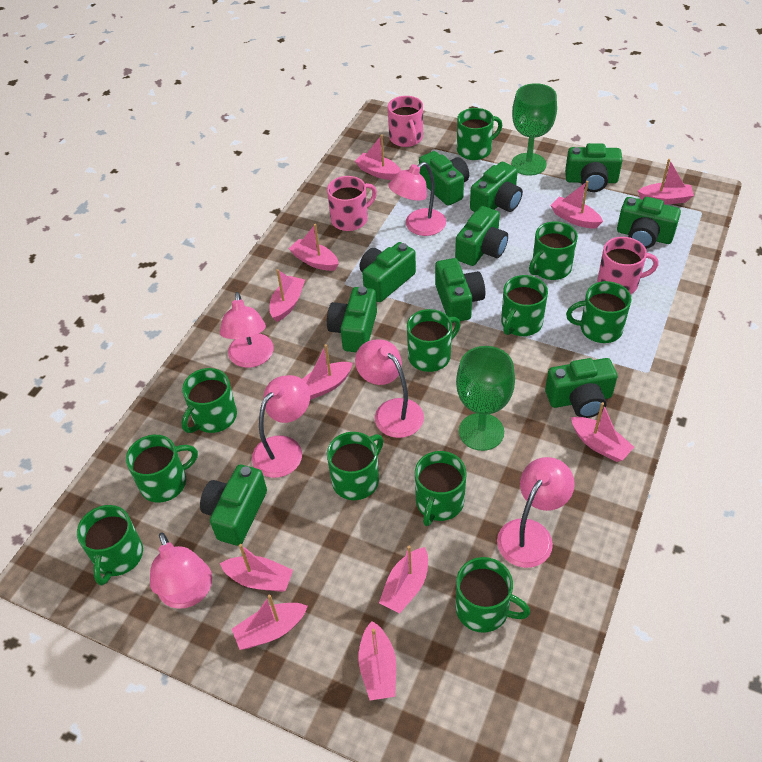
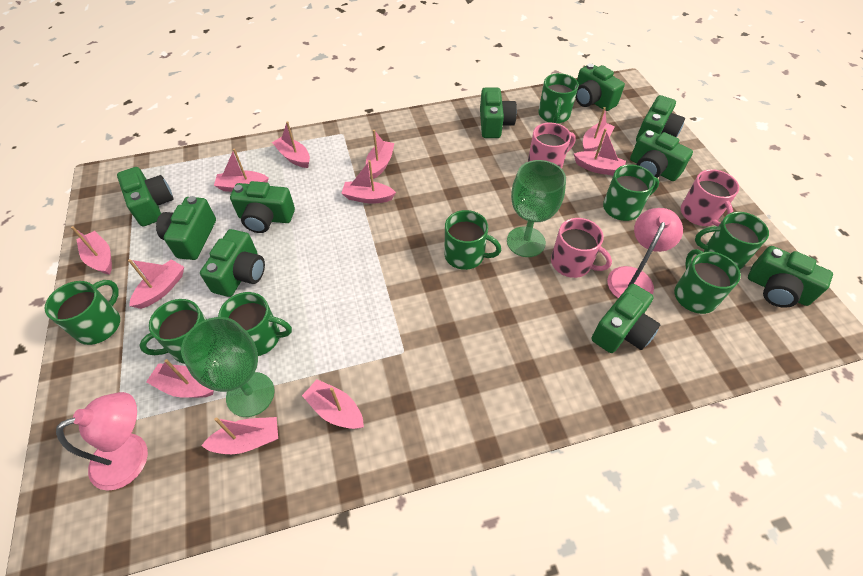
green mug: 11 -> 8
pink lamp: 6 -> 2

